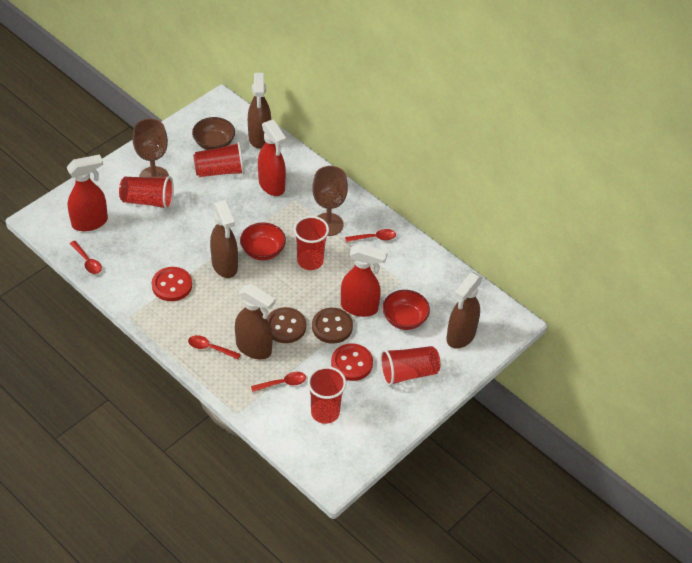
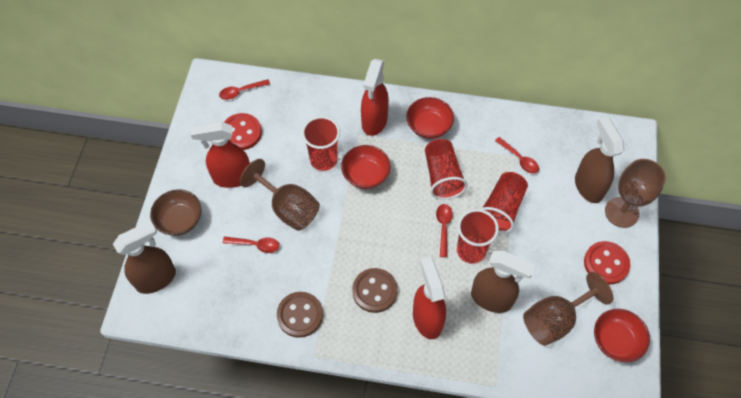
brown goblet: 2 -> 3
brown spray bottle: 4 -> 3
red bowl: 2 -> 3
red cup: 5 -> 4

